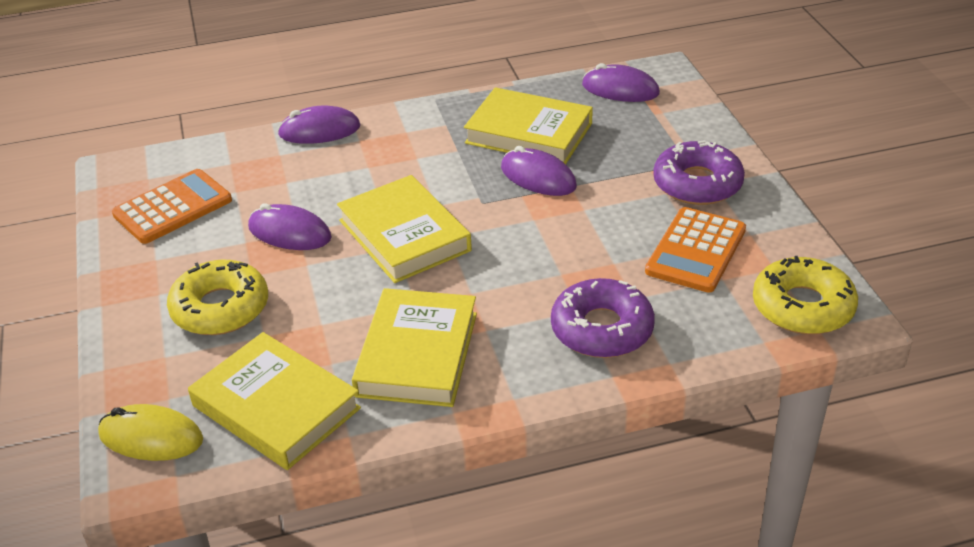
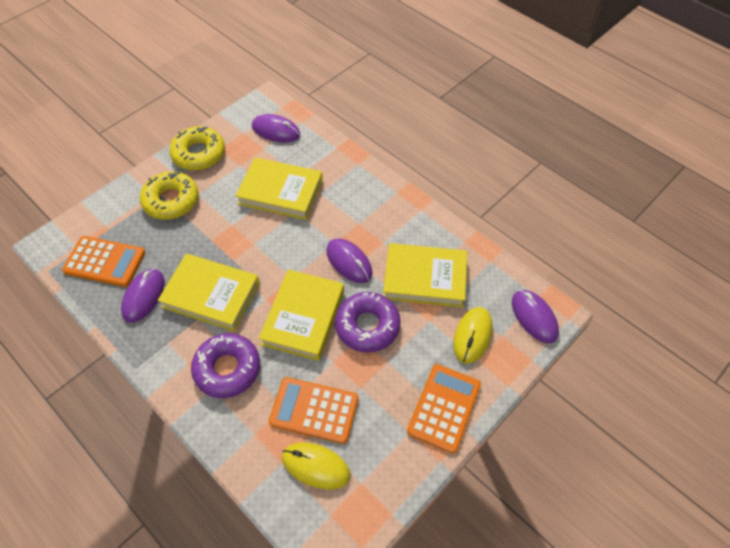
orange calculator: 2 -> 3
yellow mouse: 1 -> 2

